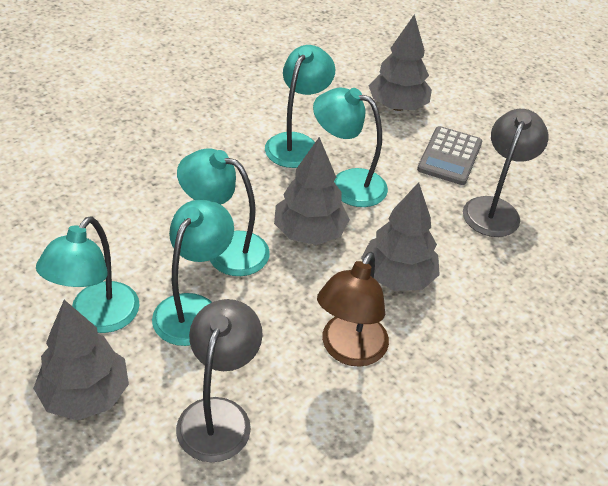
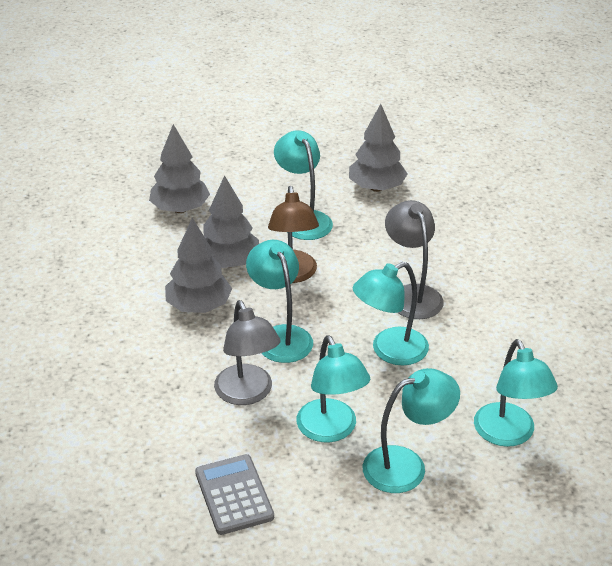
turquoise lamp: 5 -> 6

